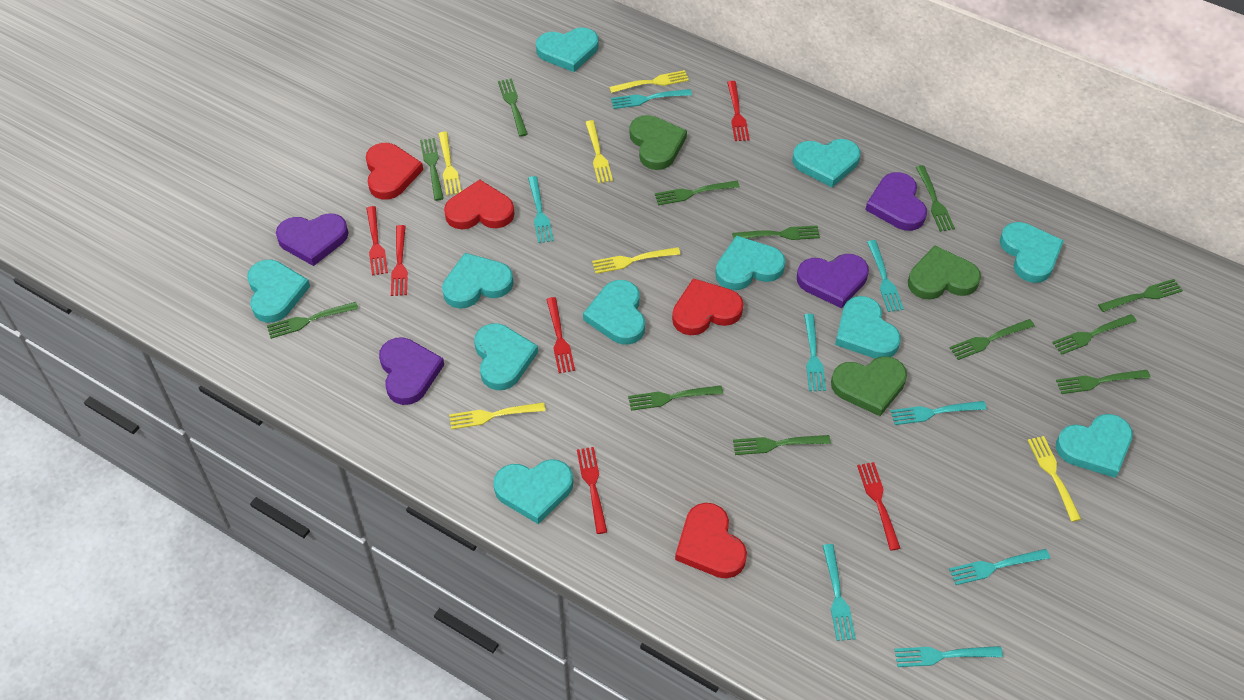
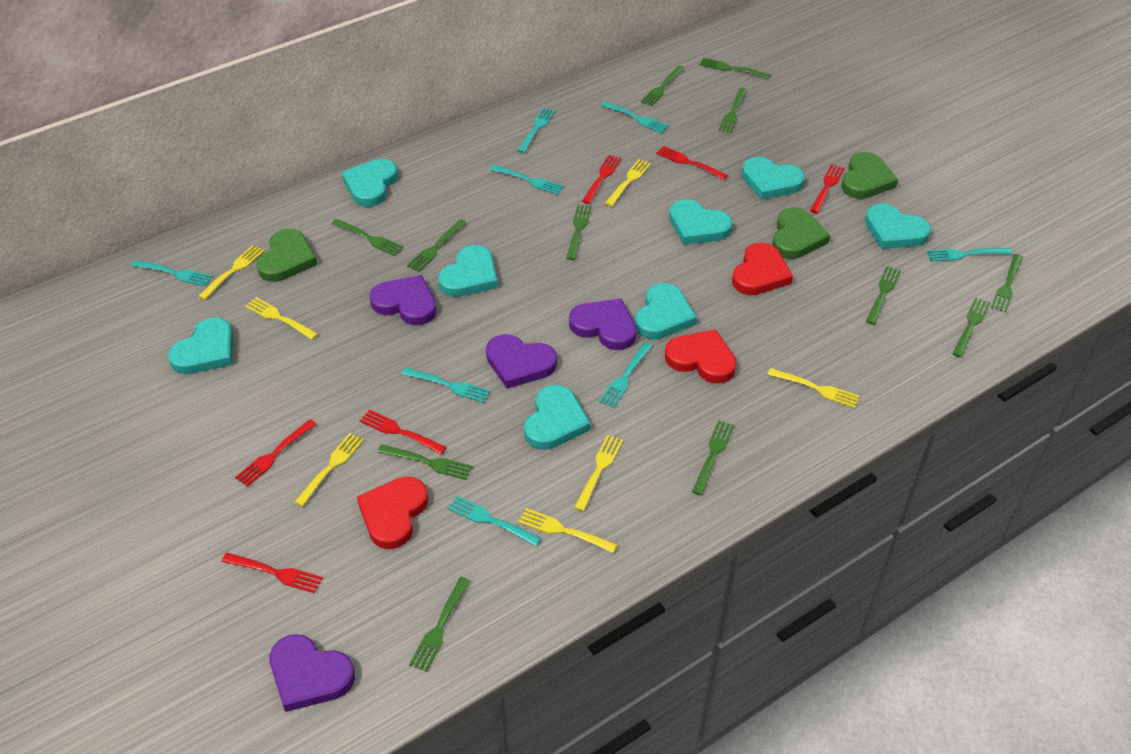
red heart: 4 -> 3
turquoise heart: 11 -> 8
yellow fork: 6 -> 7

